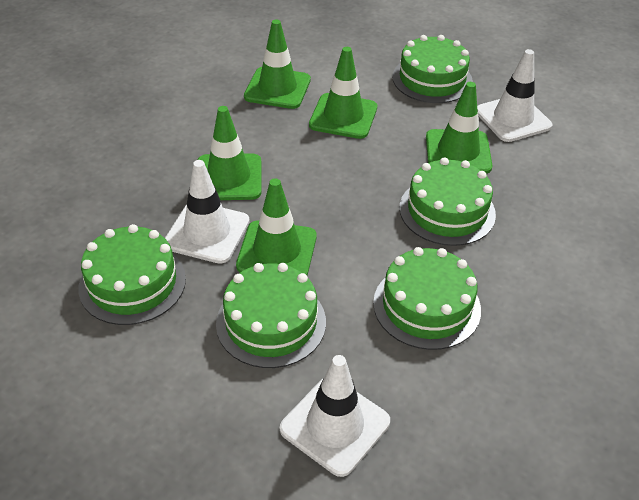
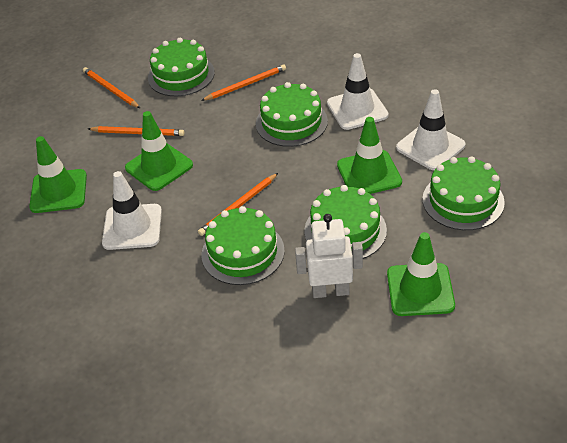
green traffic cone: 5 -> 4
orange pencil: 0 -> 4
white robot: 0 -> 1

